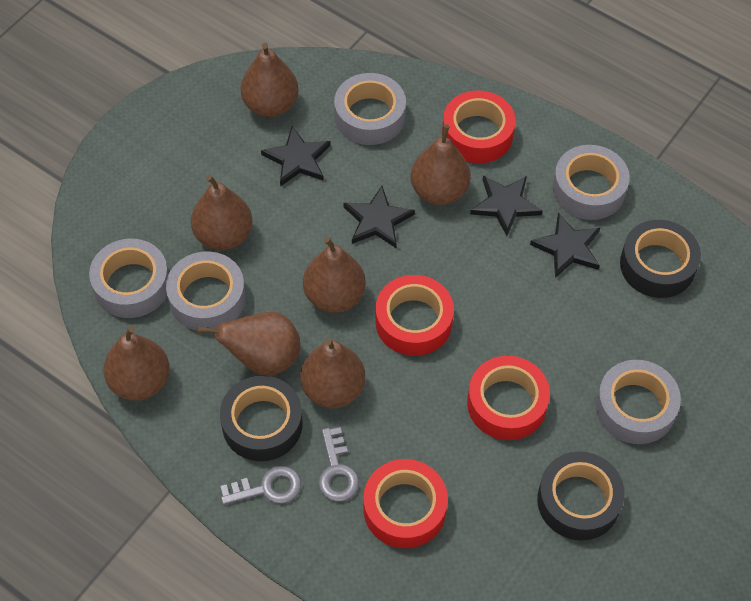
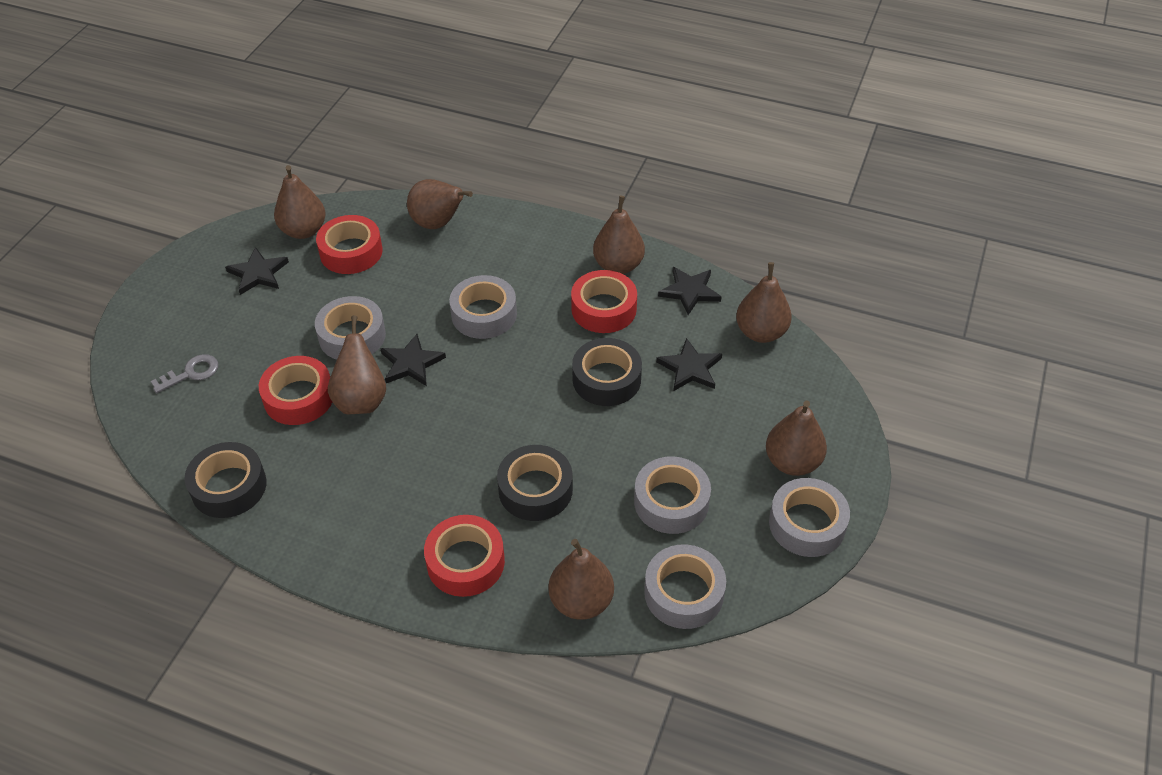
grey key: 2 -> 1

